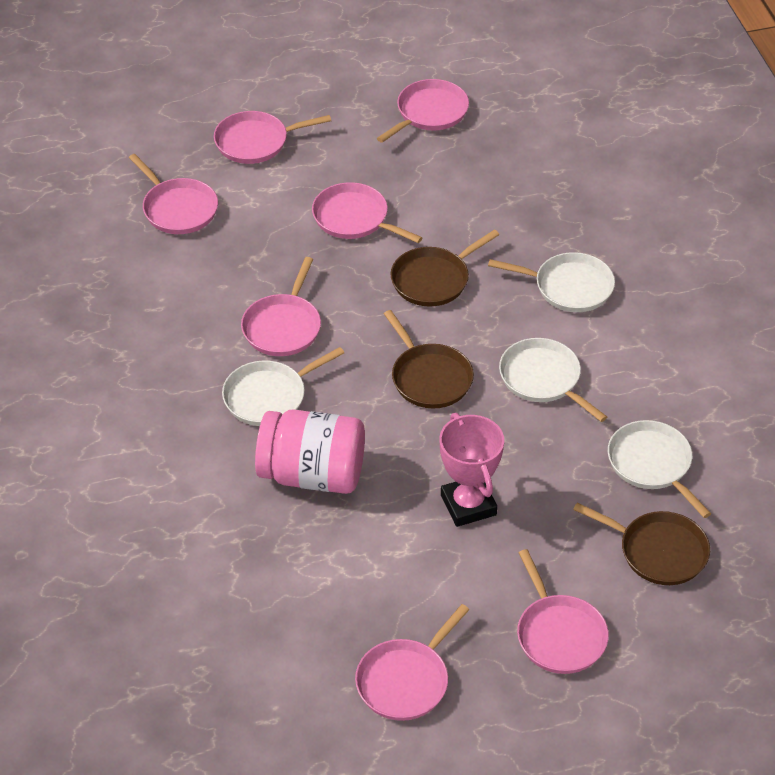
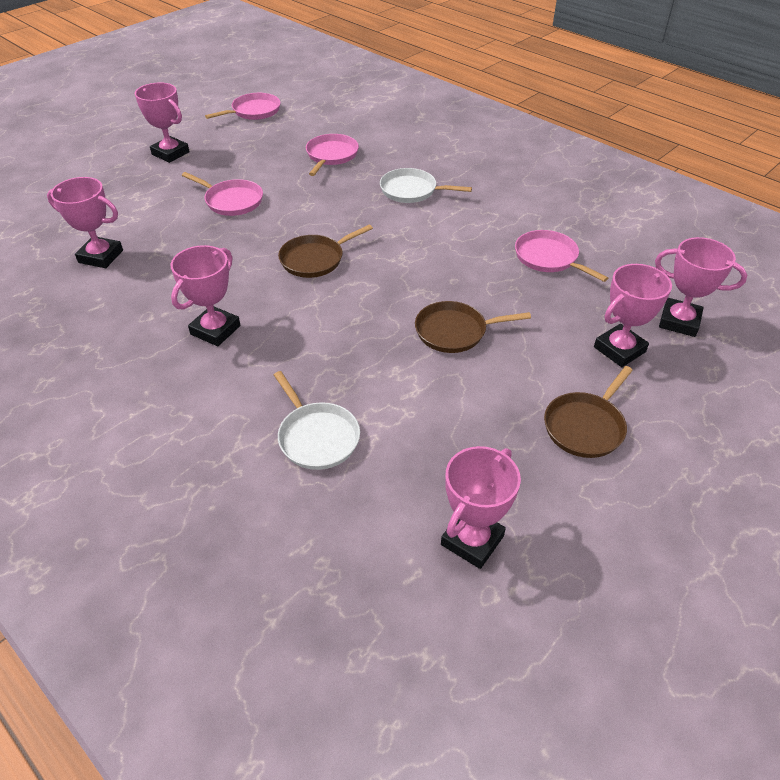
pink jar: 1 -> 0
pink pan: 7 -> 4
pink trophy: 1 -> 6
white pan: 4 -> 2

